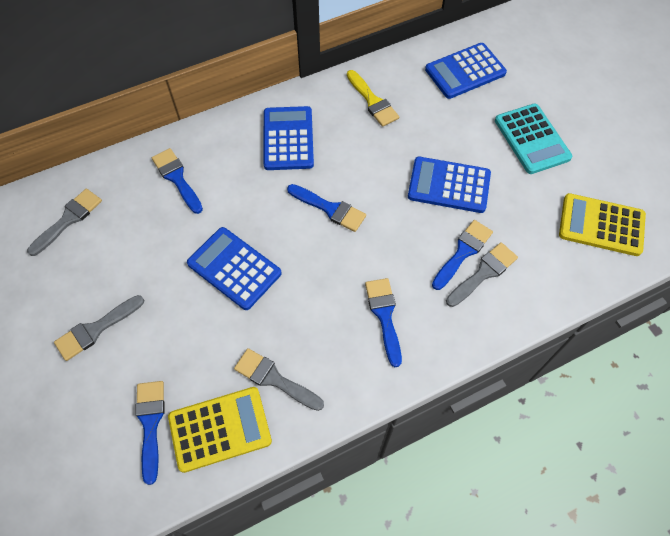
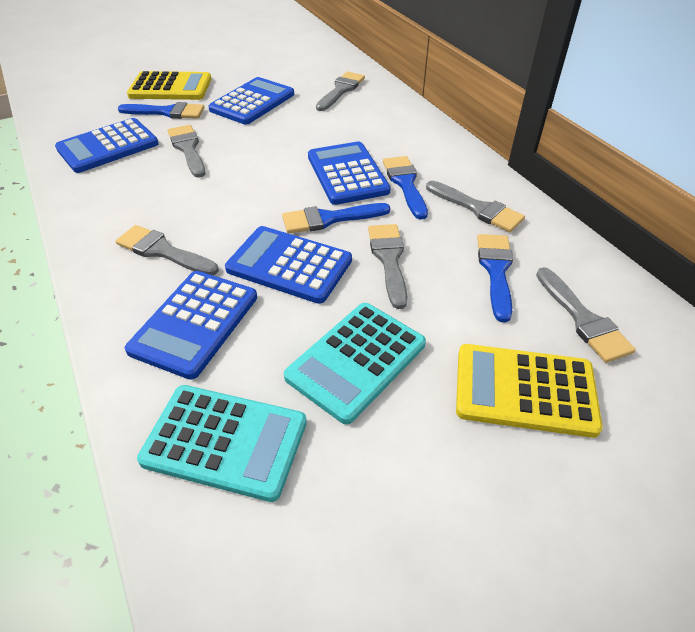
blue brush: 5 -> 4
blue calculator: 4 -> 5
grey brush: 4 -> 6
turquoise calculator: 1 -> 2
yellow brush: 1 -> 0

